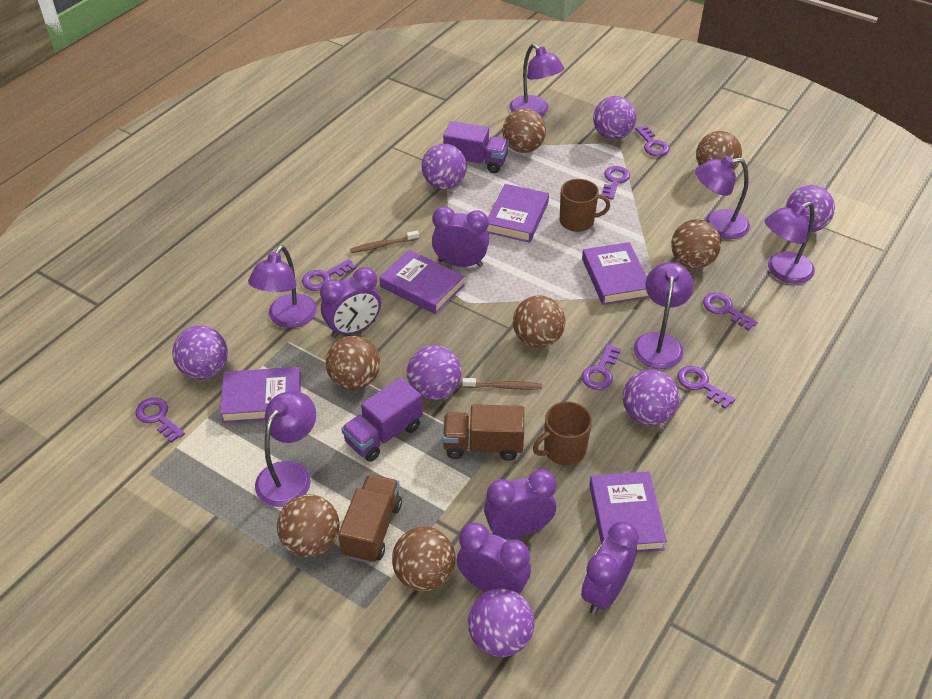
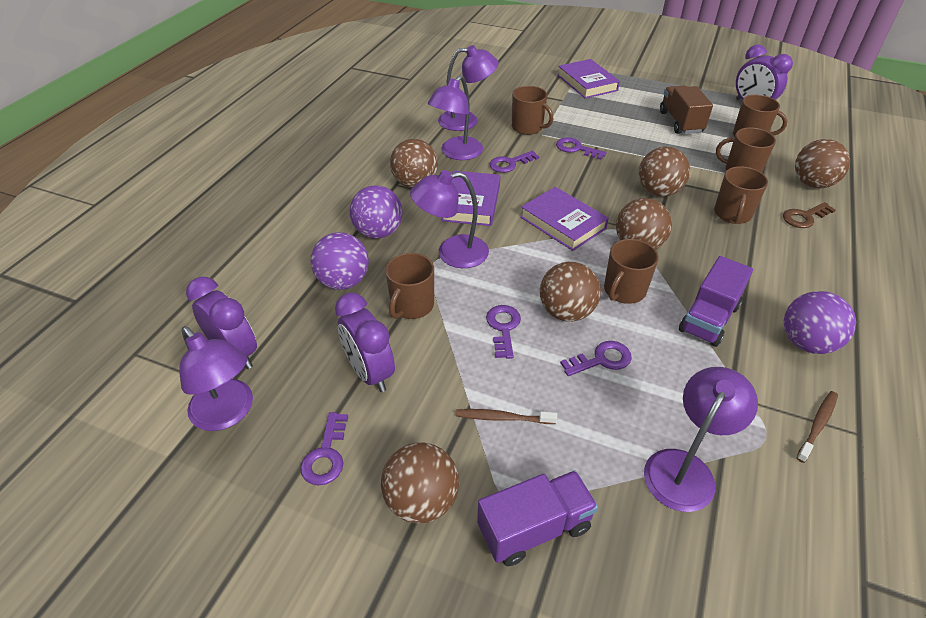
brown ball: 7 -> 6
brown key: 0 -> 1
brown mug: 2 -> 6
brown truck: 2 -> 1
purple ball: 7 -> 3
purple book: 5 -> 3
purple clock: 5 -> 3
purple key: 7 -> 5
purple lamp: 6 -> 5

